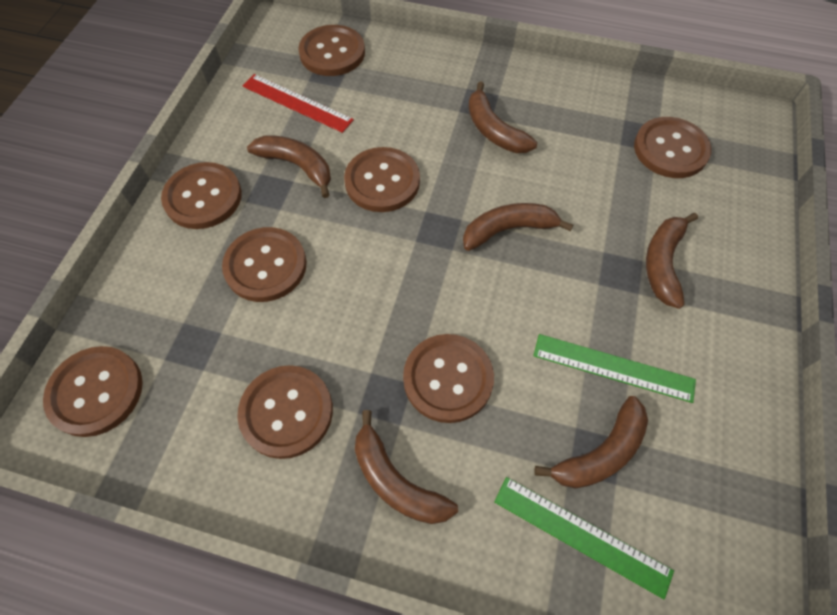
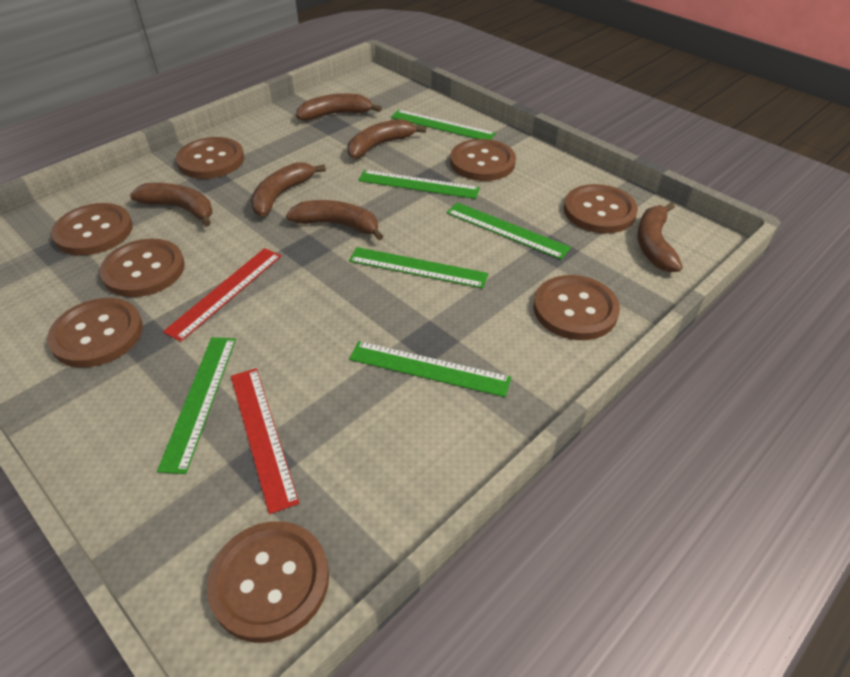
green ruler: 2 -> 6
red ruler: 1 -> 2

